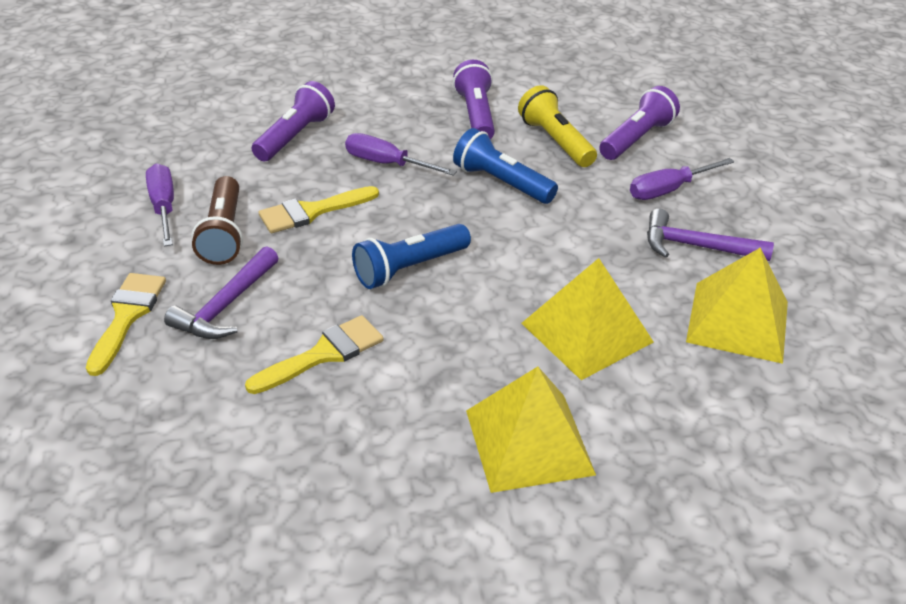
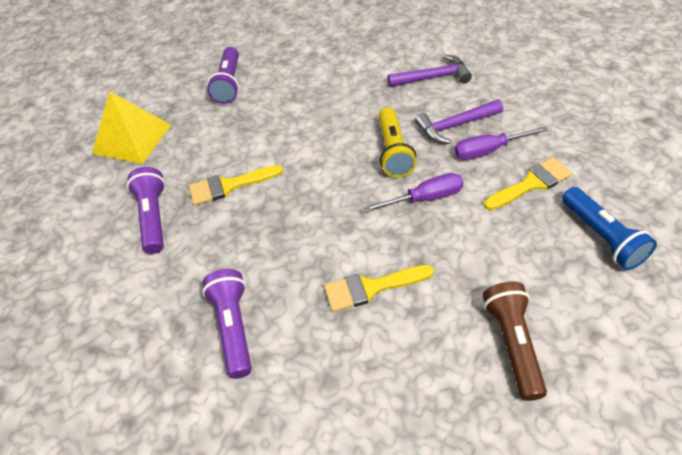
blue flashlight: 2 -> 1
purple screwdriver: 3 -> 2
yellow pyramid: 3 -> 1

